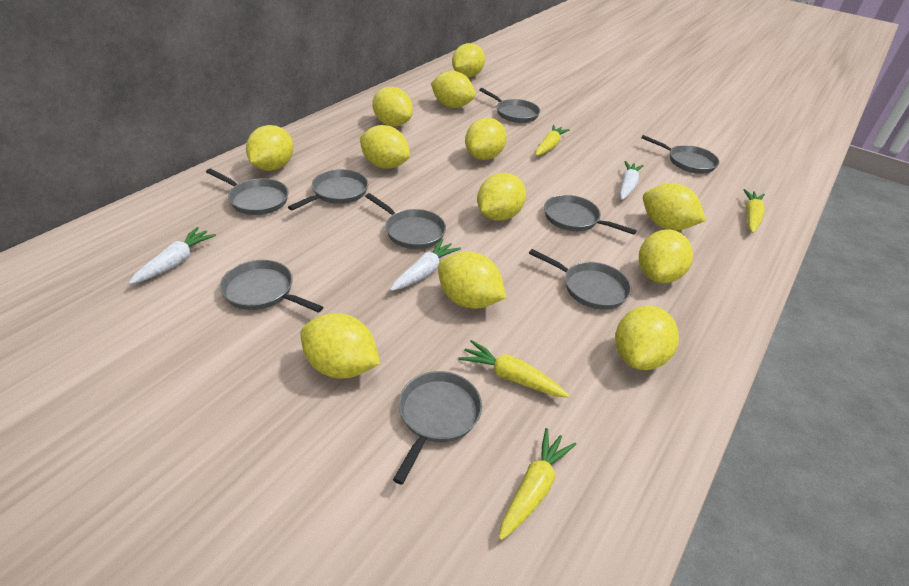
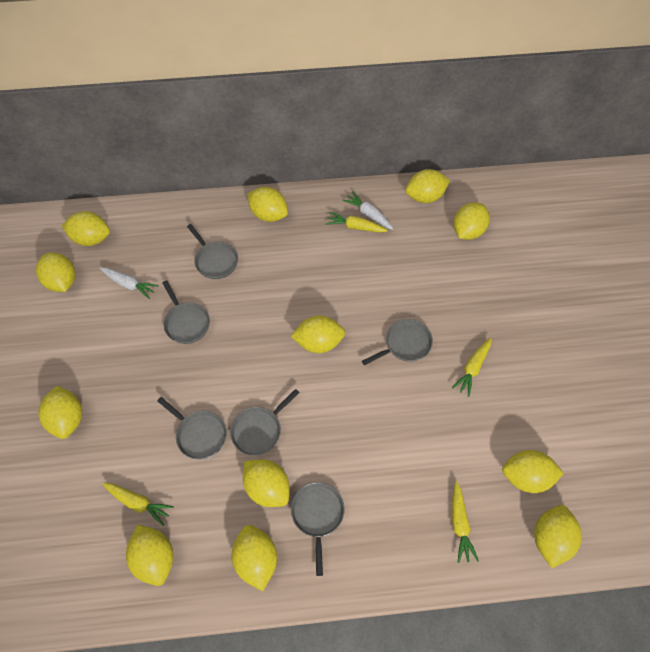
grey pan: 9 -> 6
white carrot: 3 -> 2

